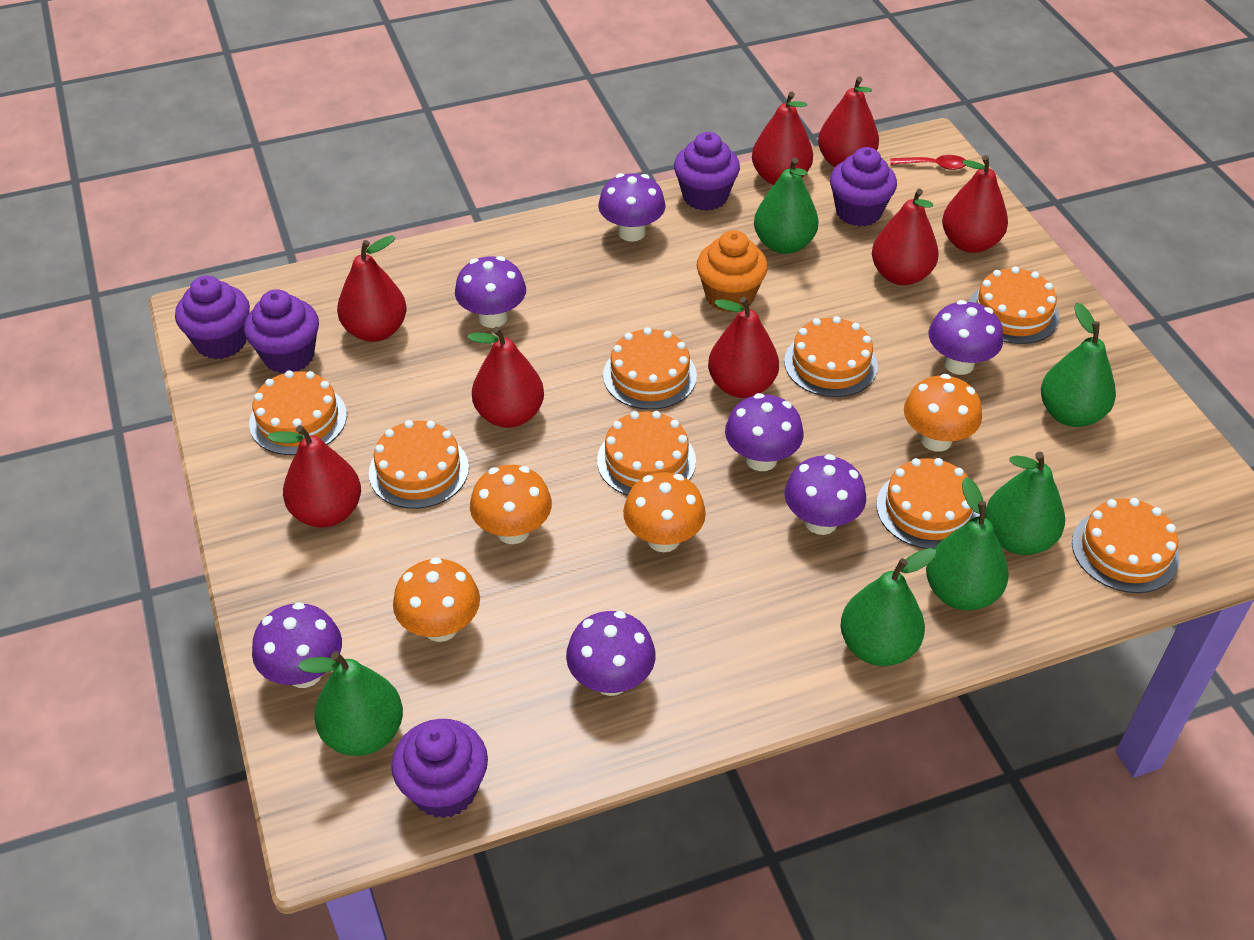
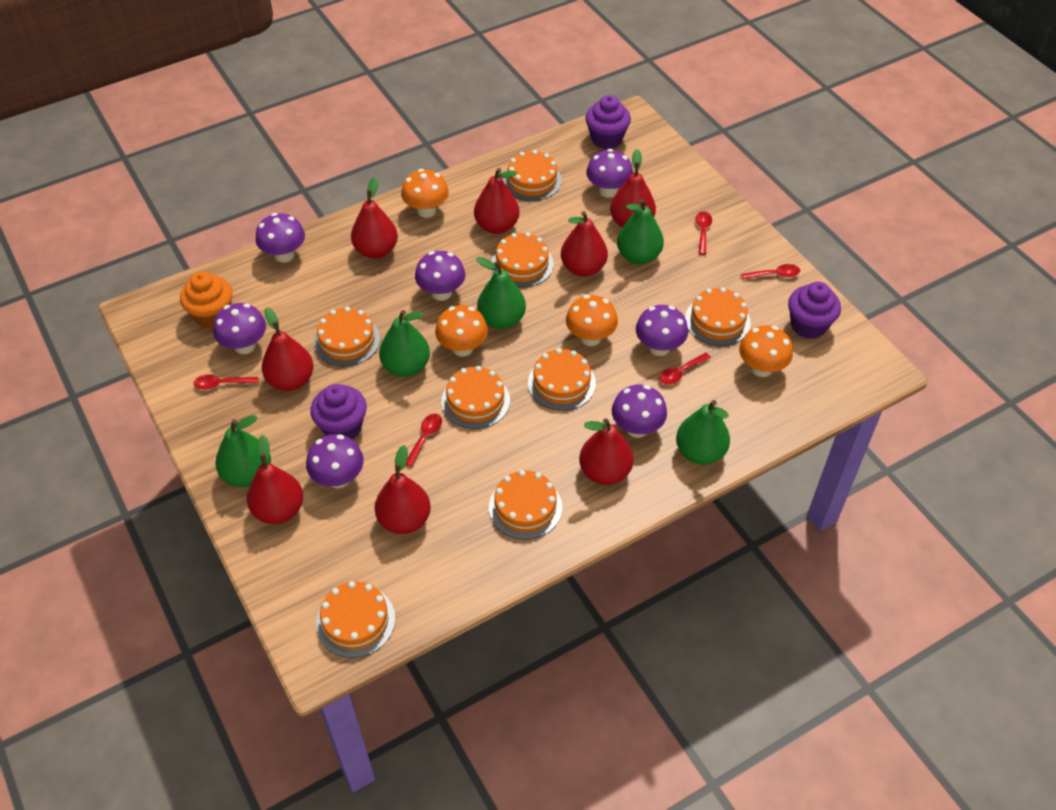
green pear: 6 -> 5
purple cupcake: 5 -> 3
red spoon: 1 -> 5

